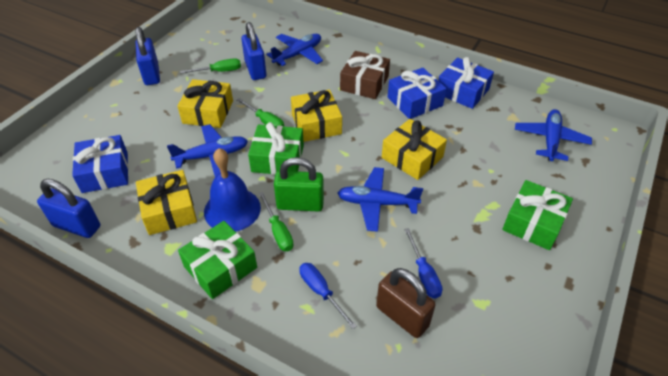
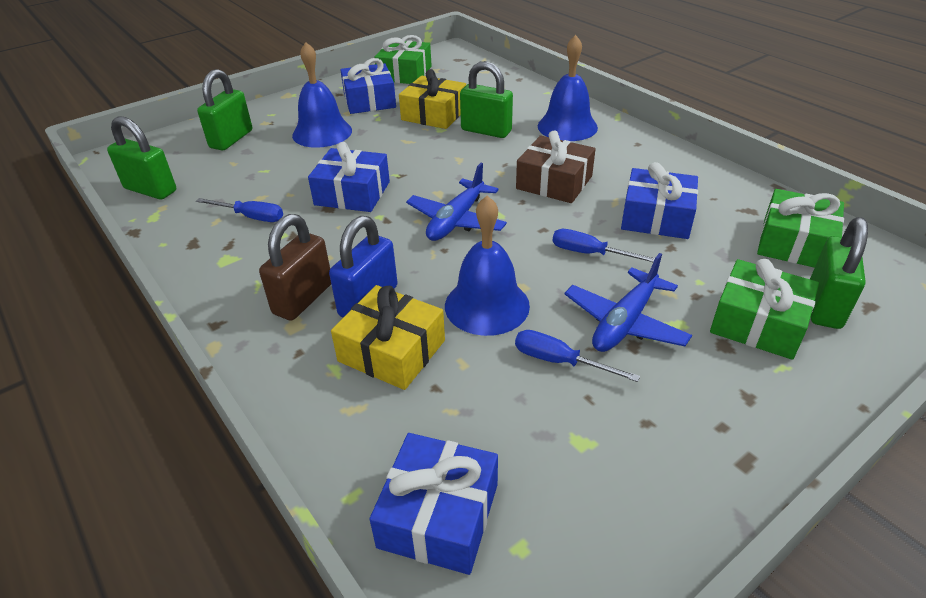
blue bell: 1 -> 3
blue gift: 3 -> 4
blue padlock: 3 -> 1
blue plane: 4 -> 2
blue screwdriver: 2 -> 3
green padlock: 1 -> 4
green screwdriver: 3 -> 0
yellow gift: 4 -> 2

